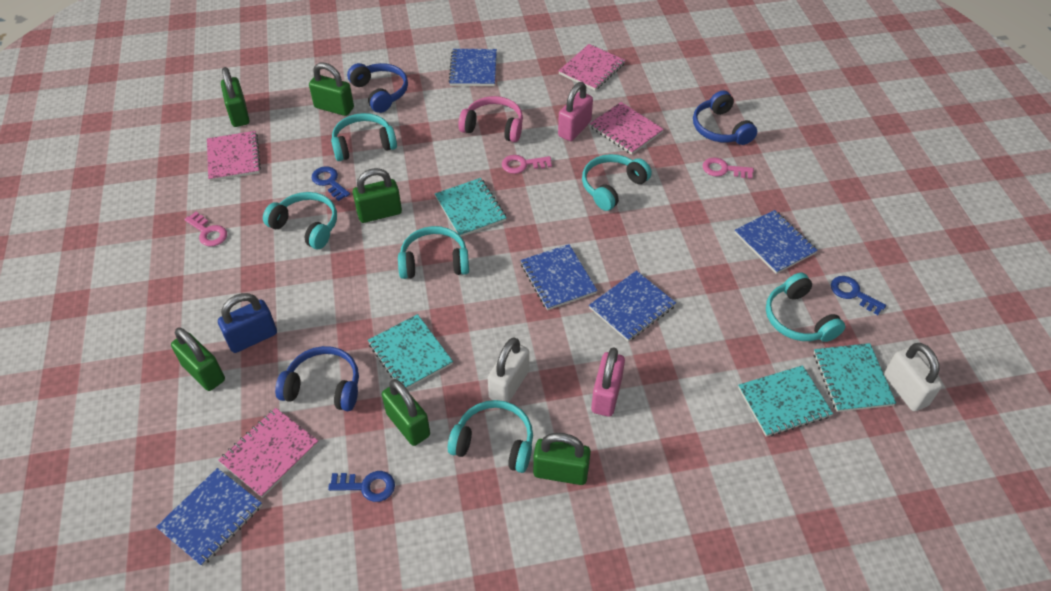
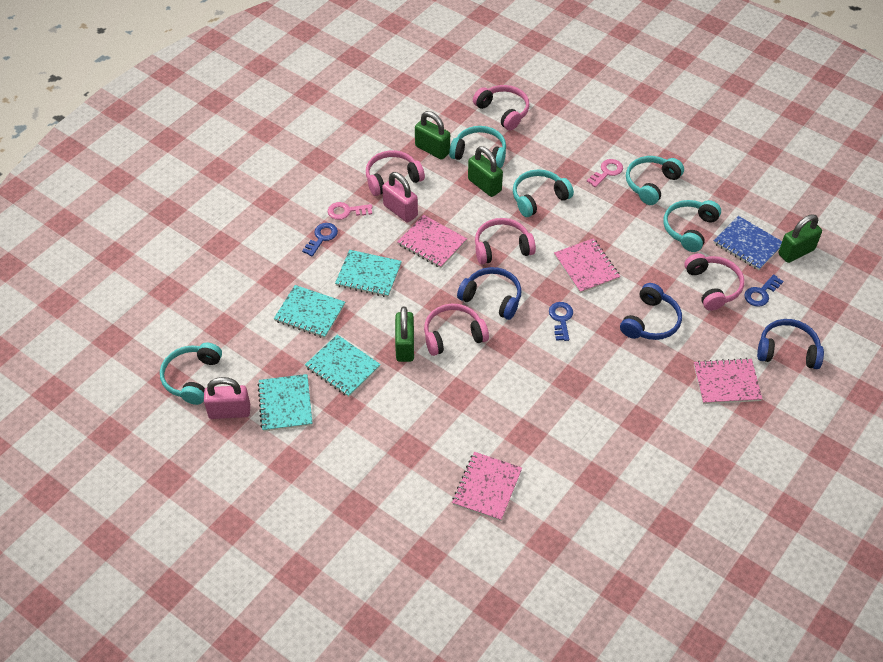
blue notebook: 5 -> 1
blue padlock: 1 -> 0
green padlock: 6 -> 4
pink headphones: 1 -> 5
pink key: 3 -> 2
turquoise headphones: 6 -> 5
white padlock: 2 -> 0

